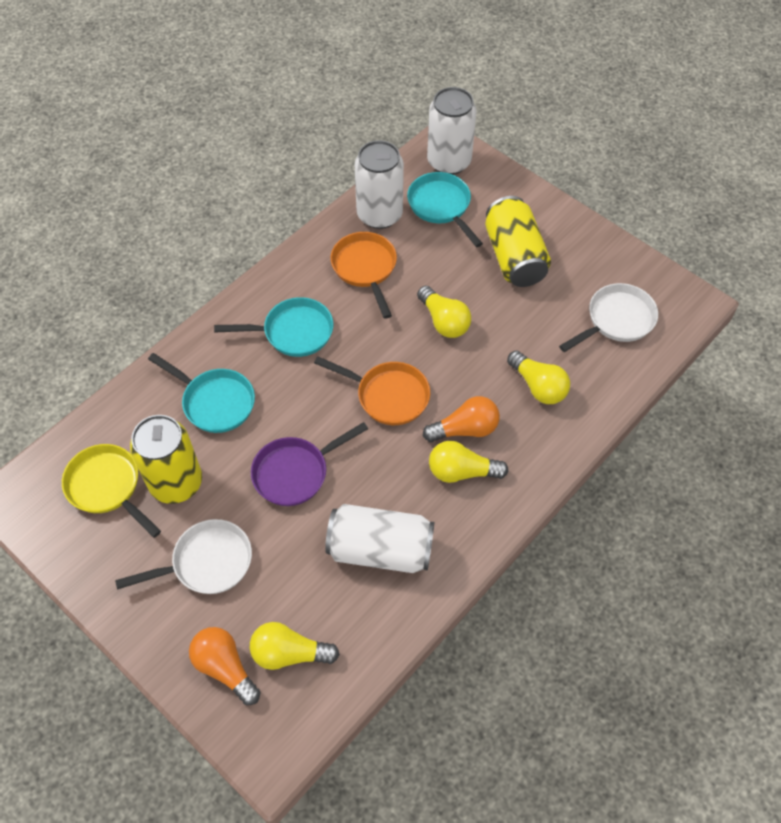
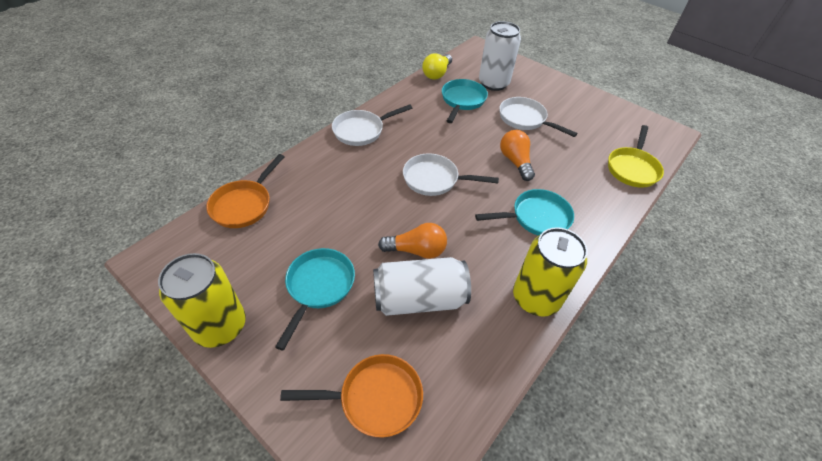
purple pan: 1 -> 0
white can: 3 -> 2
white pan: 2 -> 3
yellow light bulb: 4 -> 1

